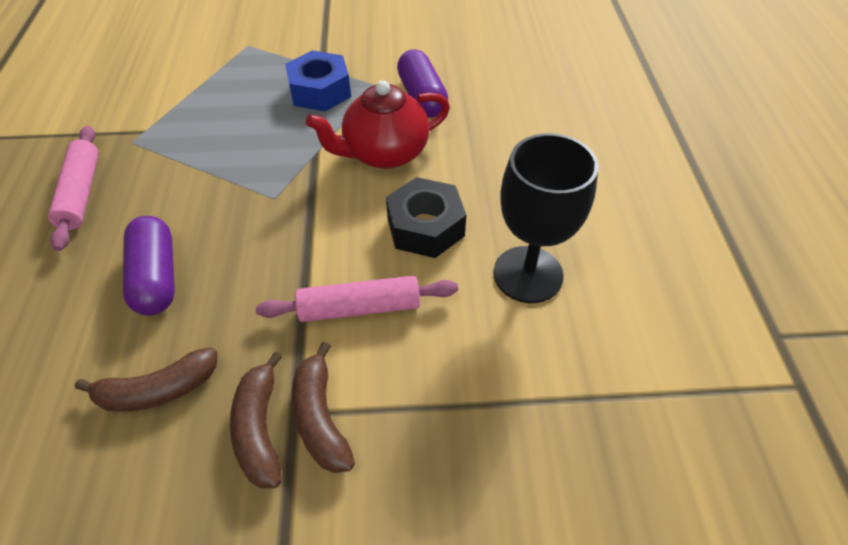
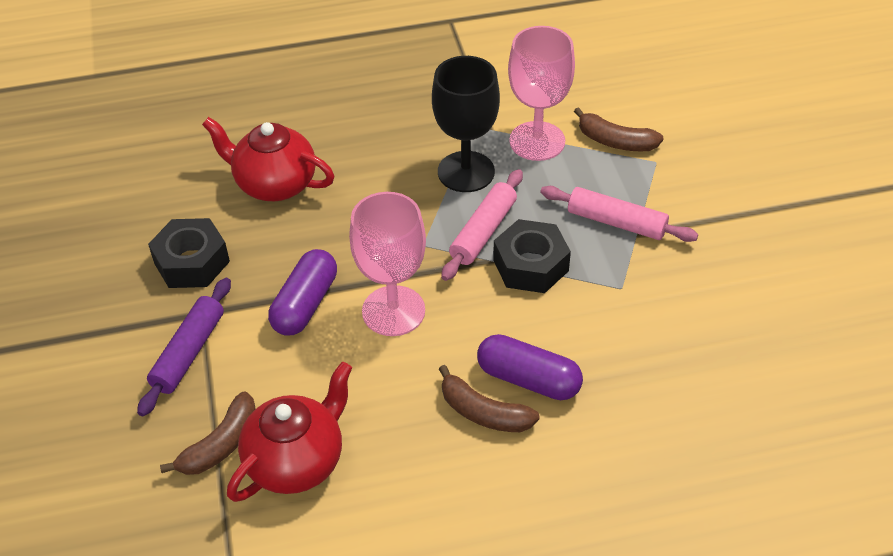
black nut: 1 -> 2
blue nut: 1 -> 0
pink goblet: 0 -> 2
purple rolling pin: 0 -> 1
red teapot: 1 -> 2

